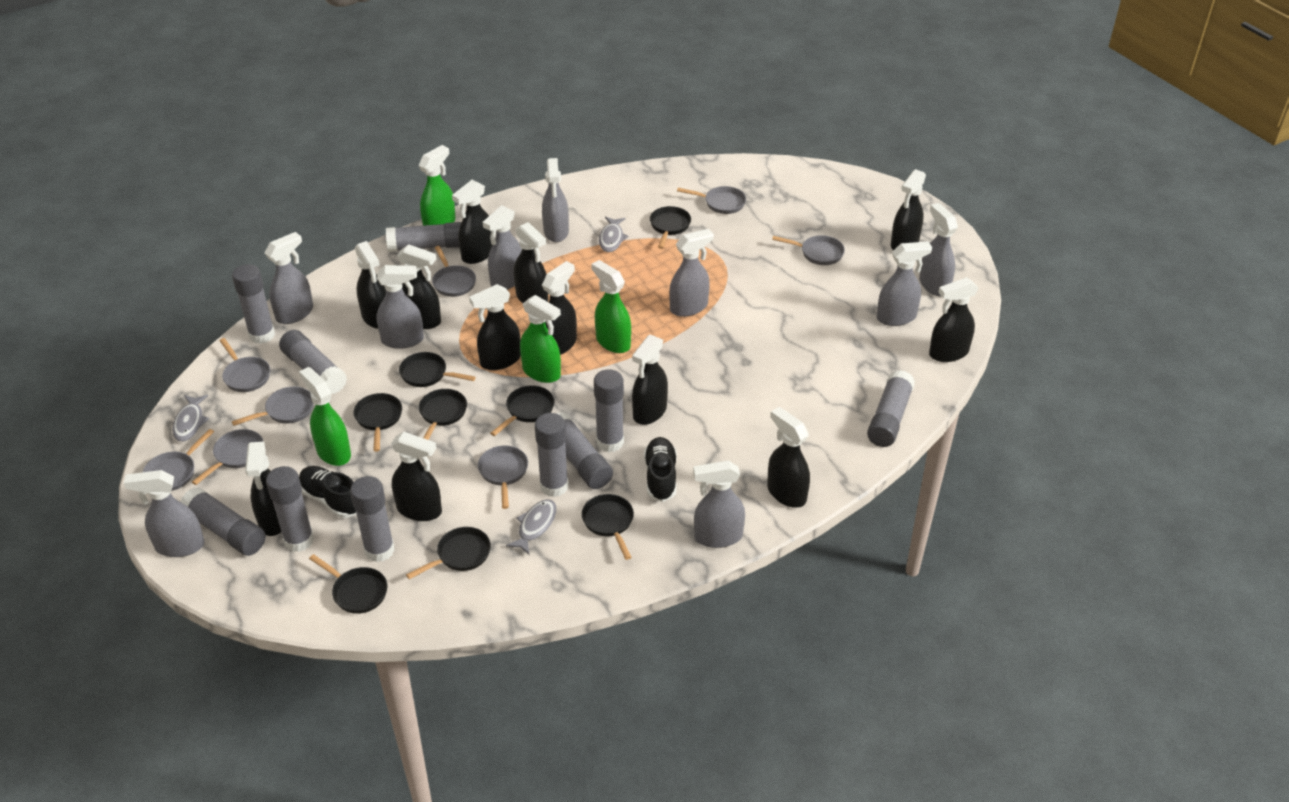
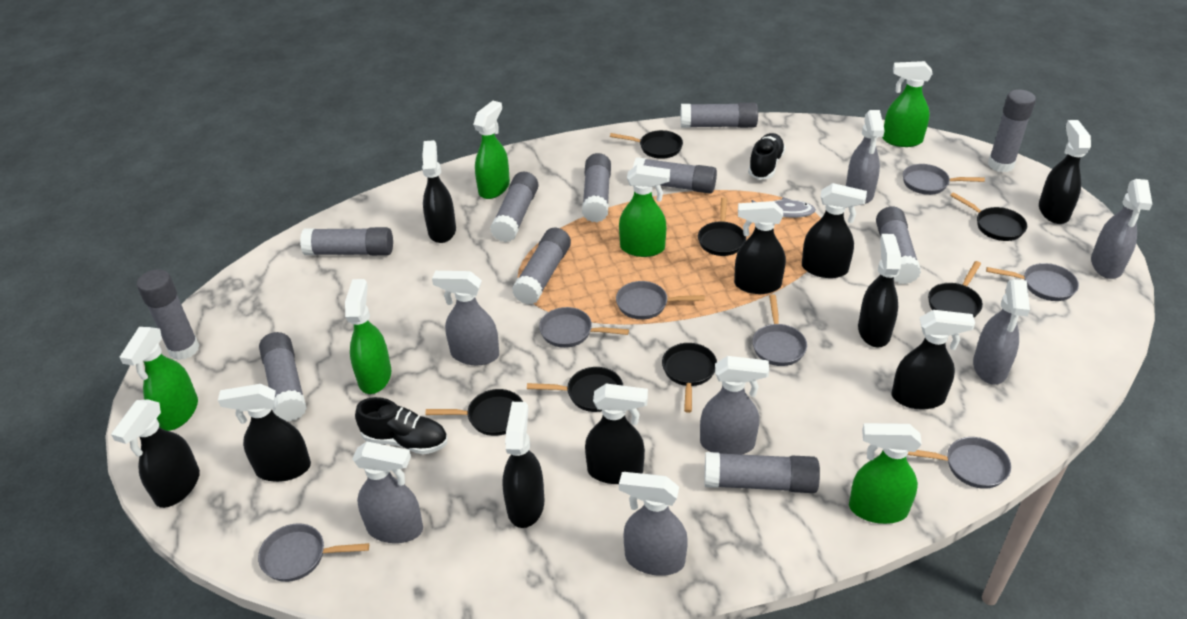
black pan: 8 -> 7
black spray bottle: 12 -> 10
green spray bottle: 4 -> 6
grey fish: 3 -> 1
grey glue stick: 10 -> 11
grey pan: 8 -> 7
grey spray bottle: 9 -> 7

